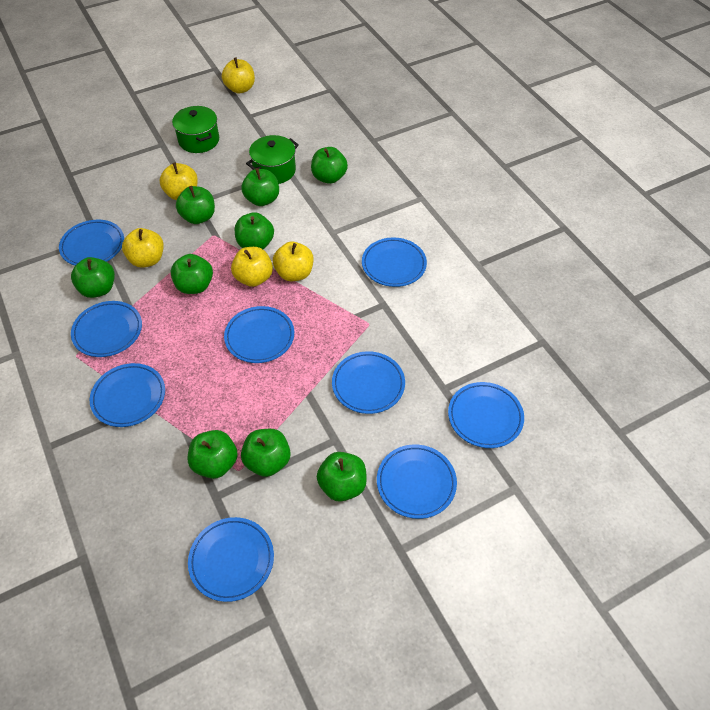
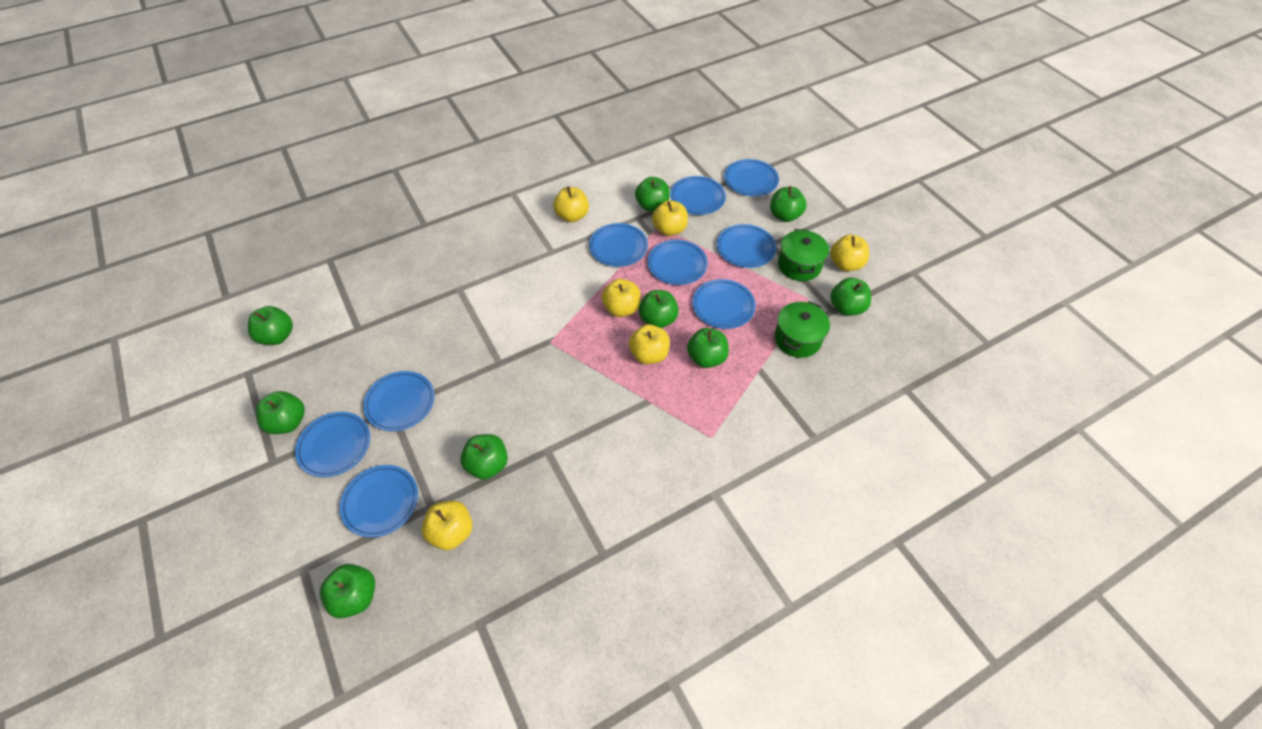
yellow apple: 5 -> 6

